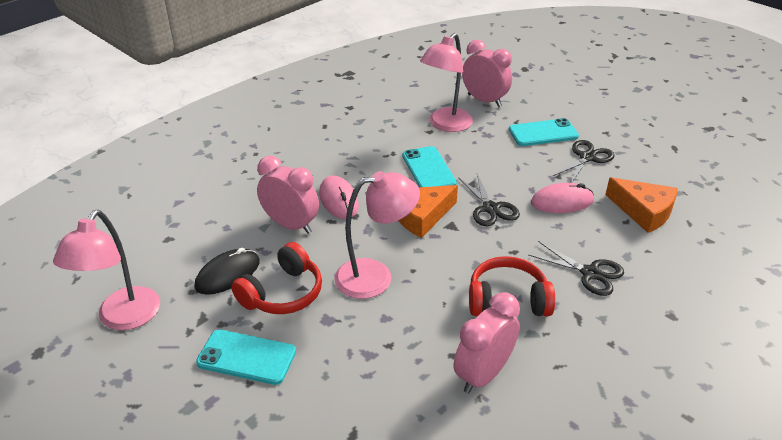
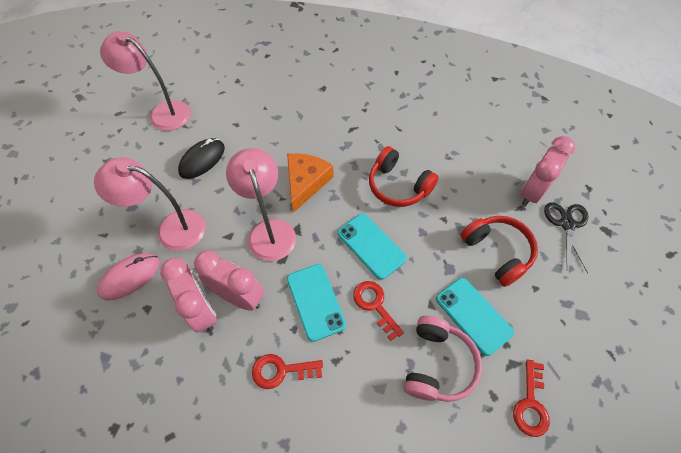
black scissors: 3 -> 1
orange cheese: 2 -> 1
pink headphones: 0 -> 1
pink mouse: 2 -> 1
red key: 0 -> 3

